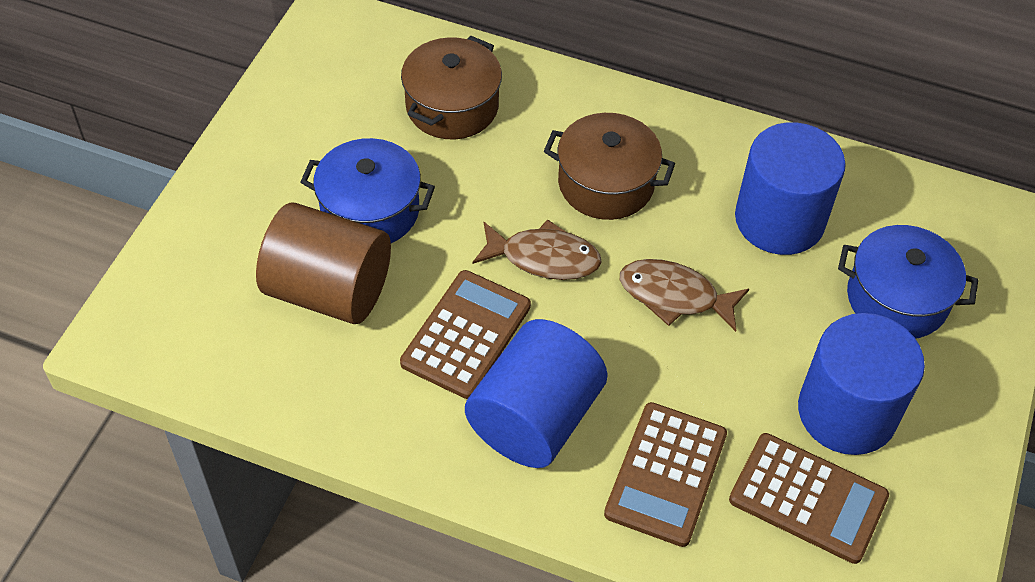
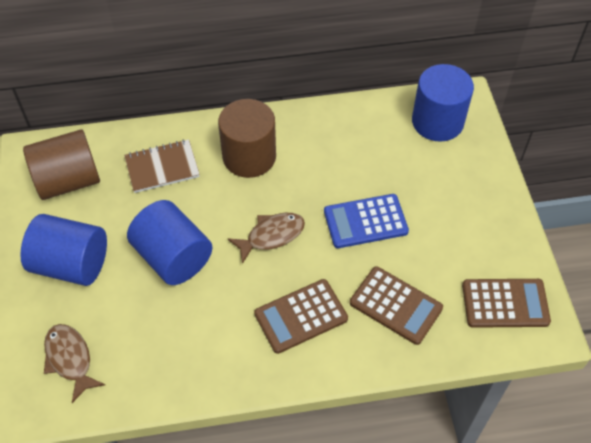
blue calculator: 0 -> 1
blue pot: 2 -> 0
brown cylinder: 1 -> 2
brown notebook: 0 -> 1
brown pot: 2 -> 0

